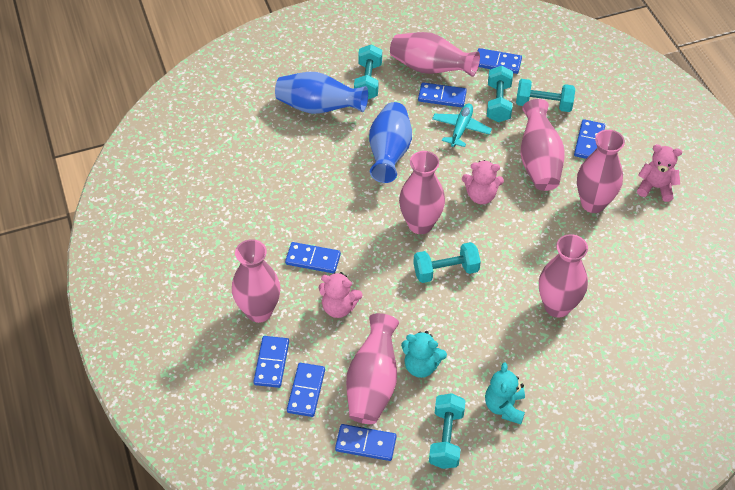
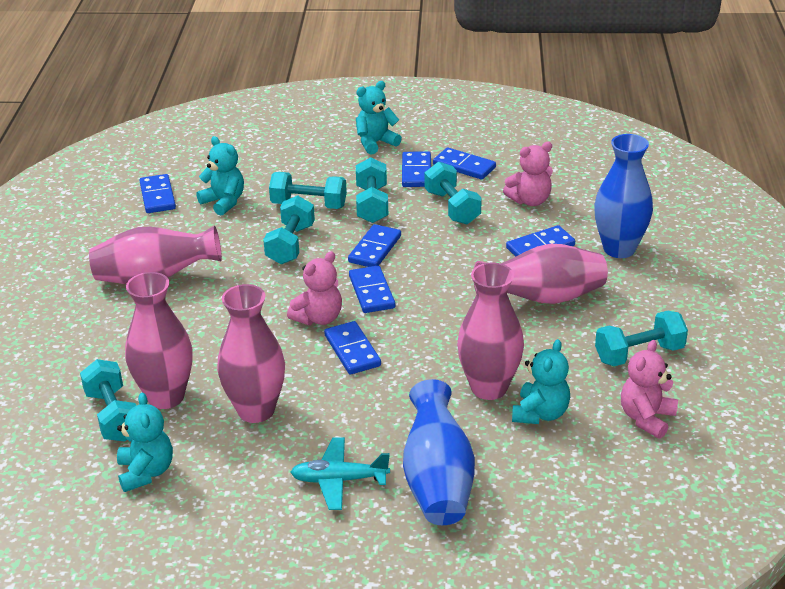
pink vase: 7 -> 5
turquoise dumbbell: 5 -> 6
turquoise teddy bear: 2 -> 4

